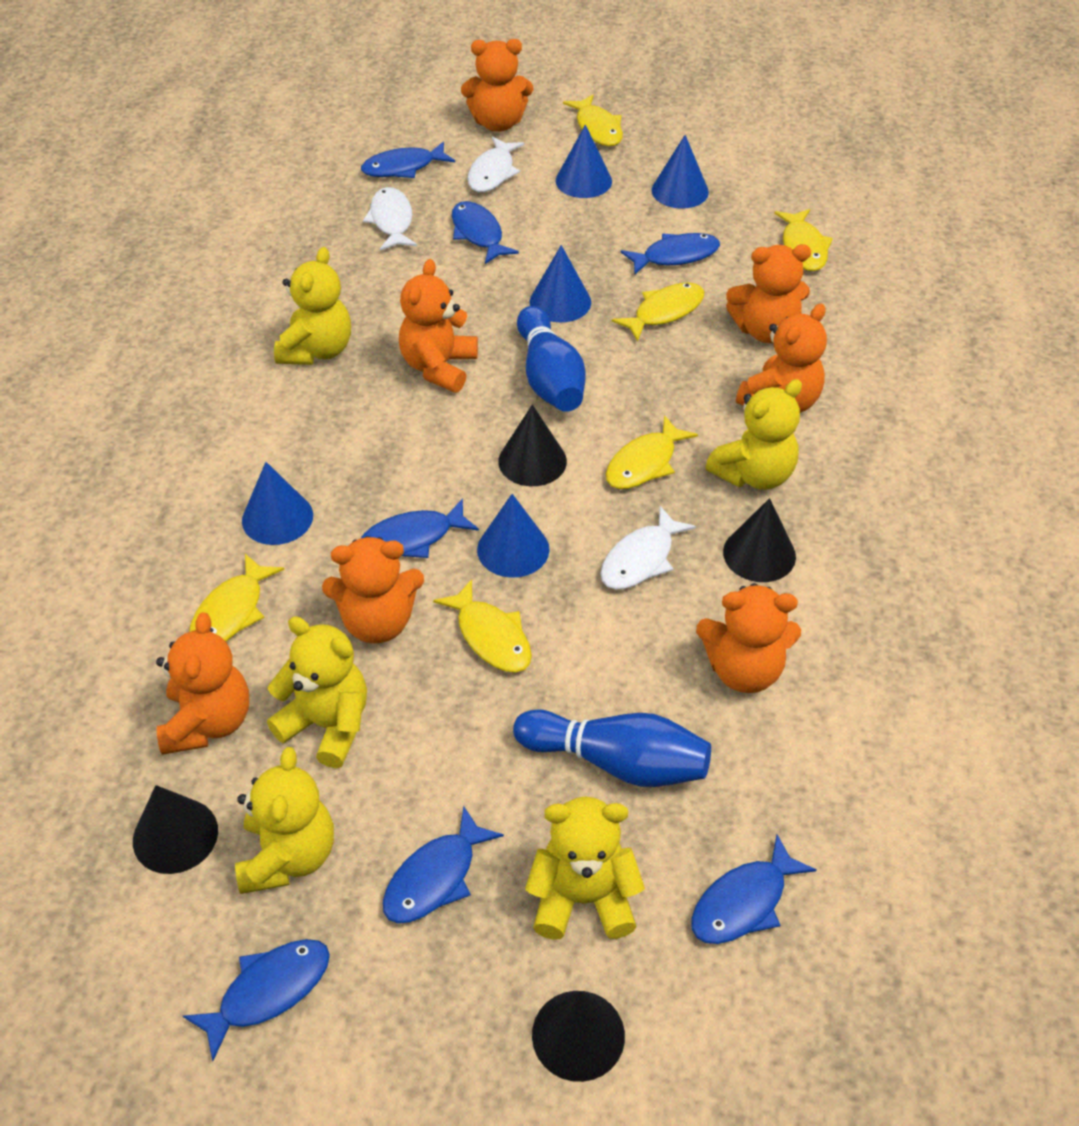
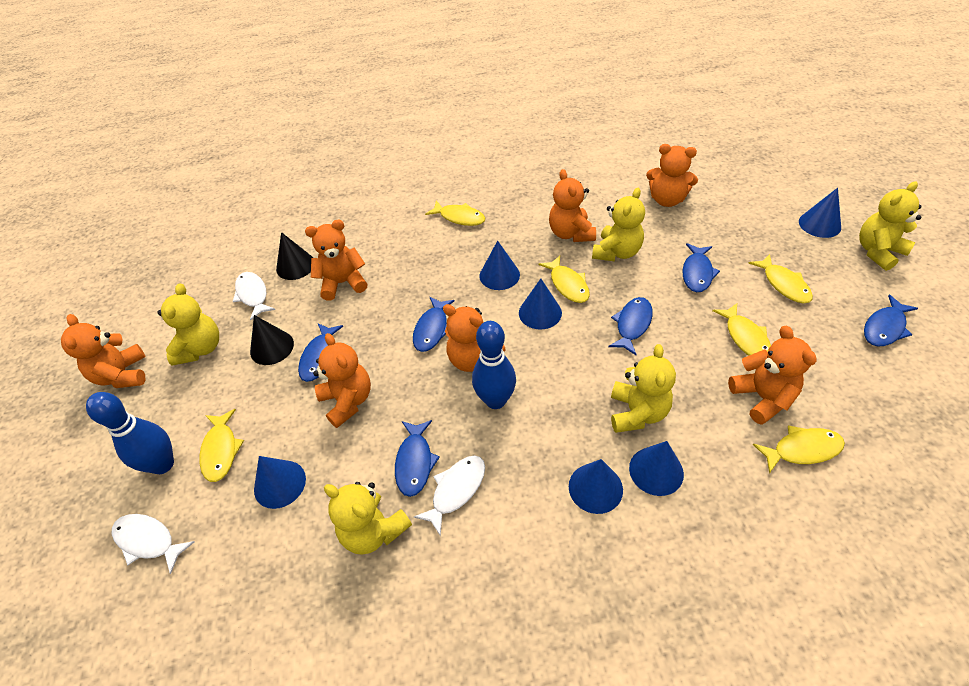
black cone: 4 -> 2
blue cone: 5 -> 6
blue fish: 7 -> 6

